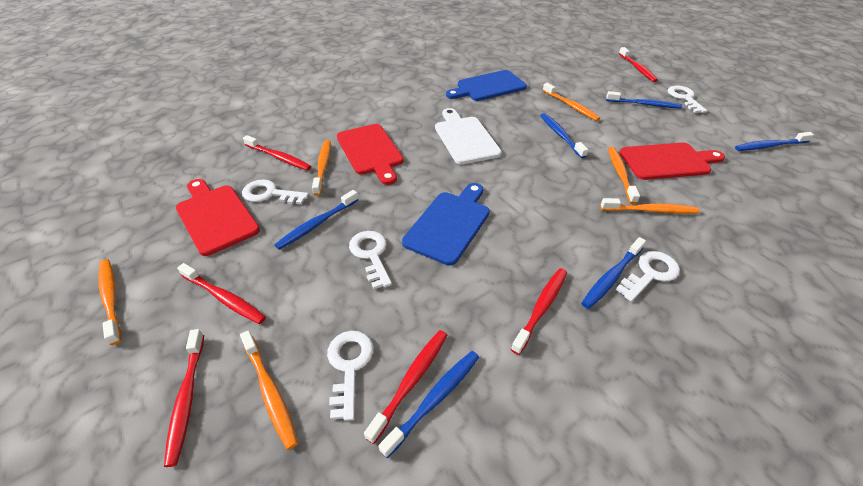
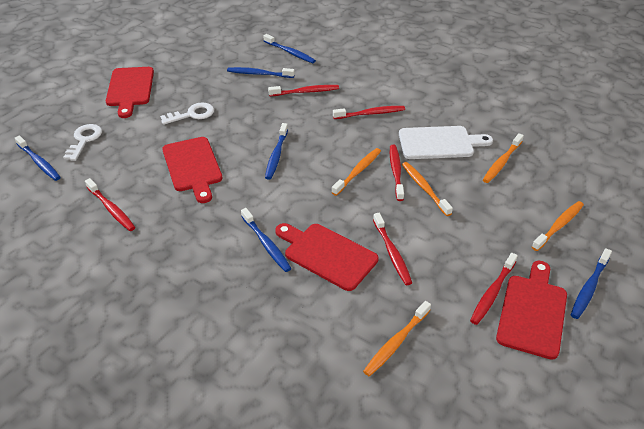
blue cutting board: 2 -> 0
orange toothbrush: 6 -> 5
red cutting board: 3 -> 4
white key: 5 -> 2

